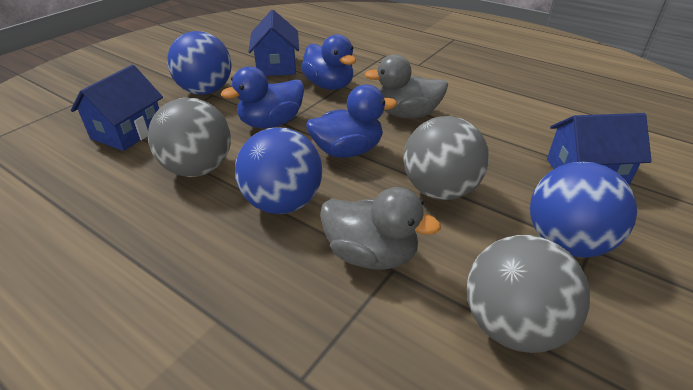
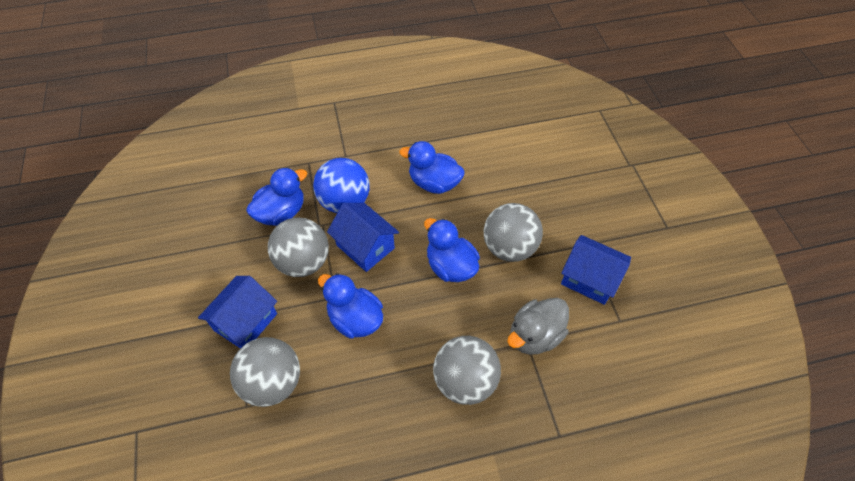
blue ball: 3 -> 1
blue duck: 3 -> 4
grey ball: 3 -> 4
grey duck: 2 -> 1

